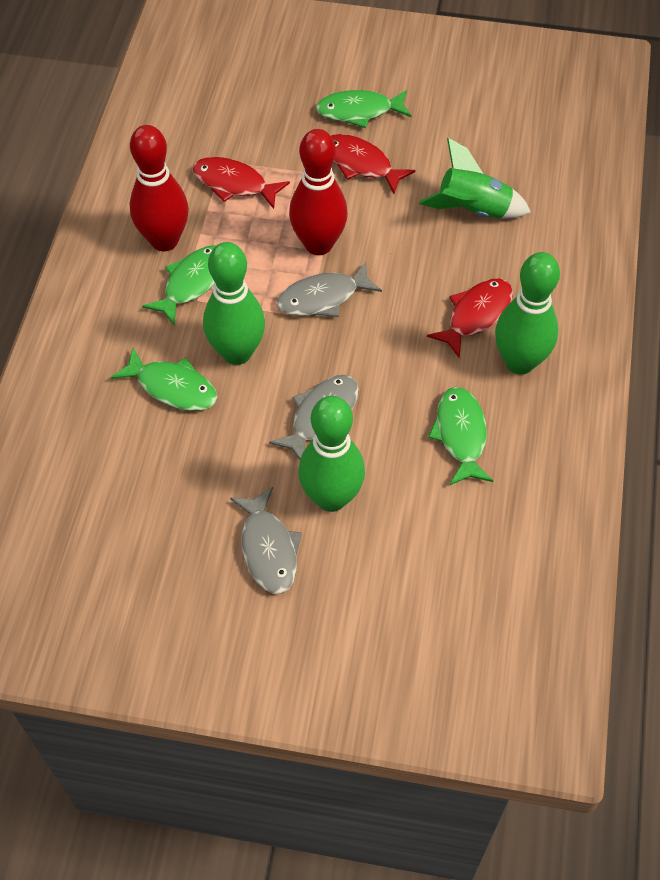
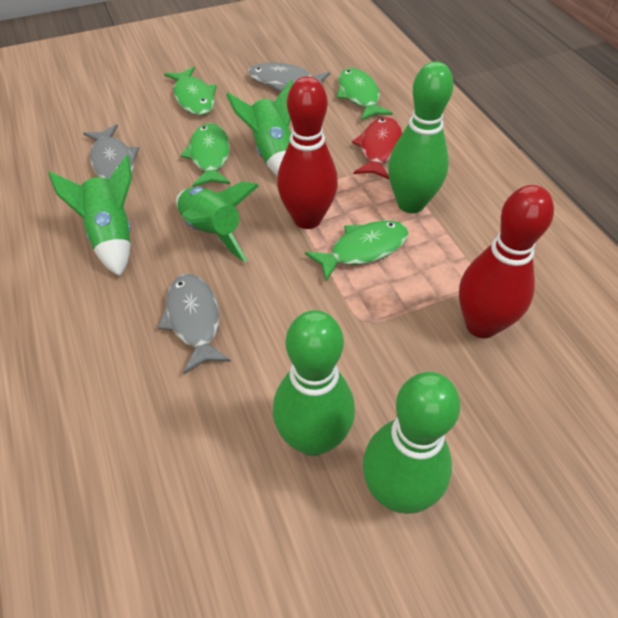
green rocket: 1 -> 3
red fish: 3 -> 1

